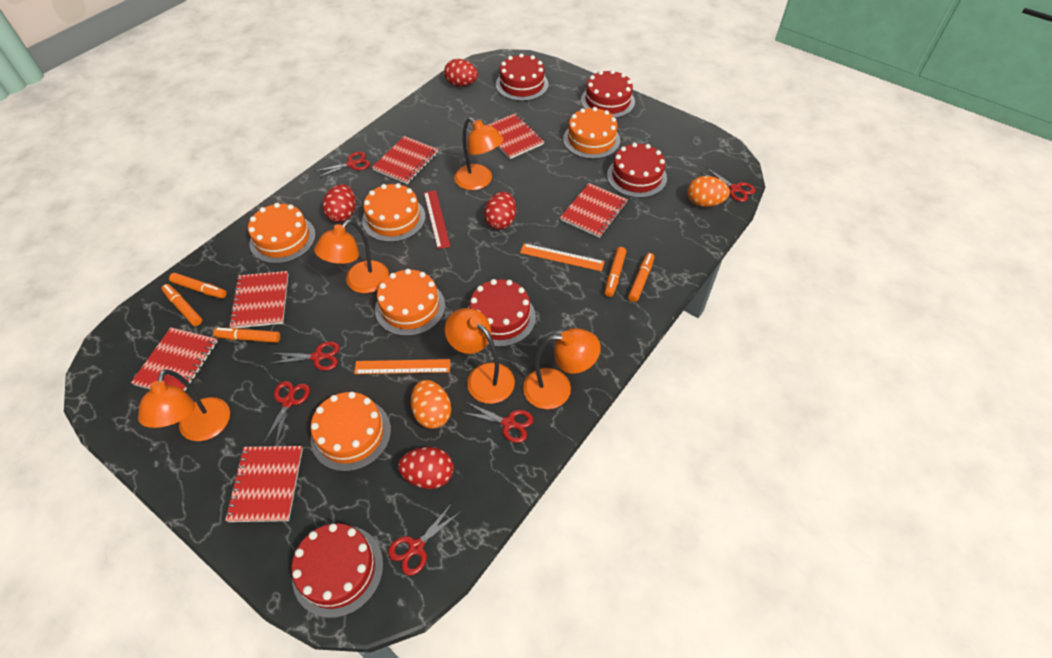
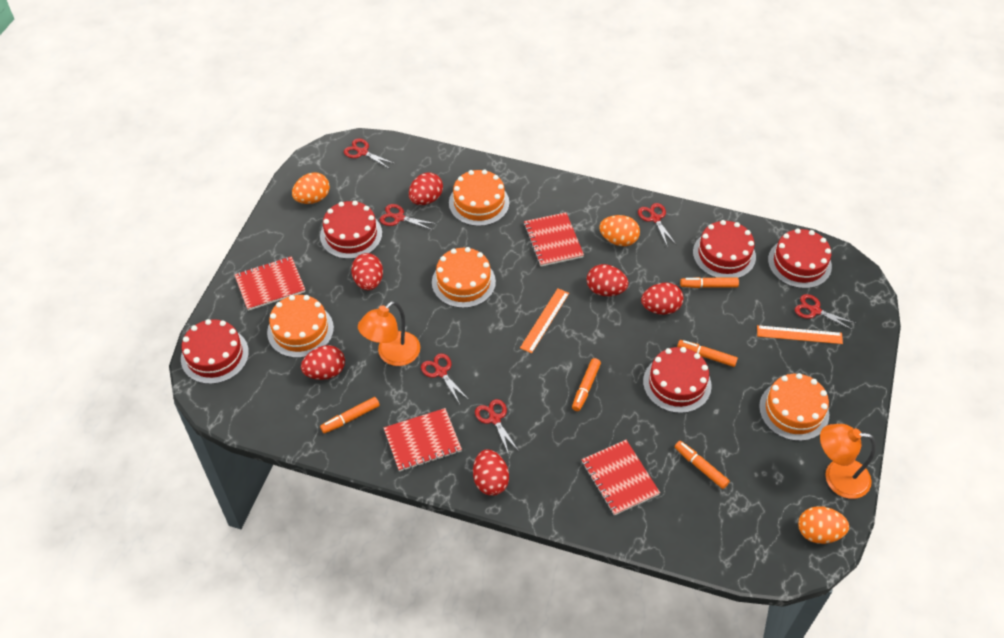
orange cake: 5 -> 4
orange egg: 2 -> 3
orange lamp: 5 -> 2
red egg: 4 -> 6
red notebook: 6 -> 4
red ruler: 1 -> 0

